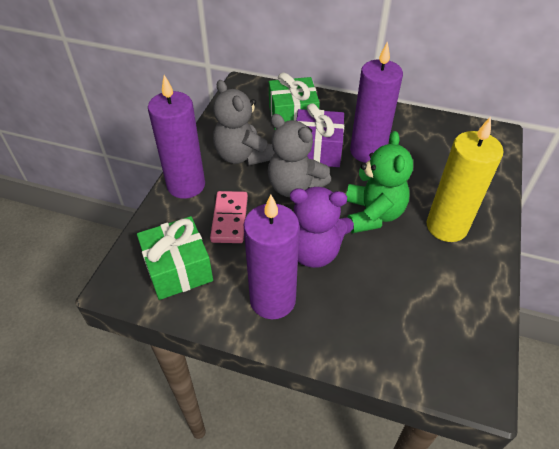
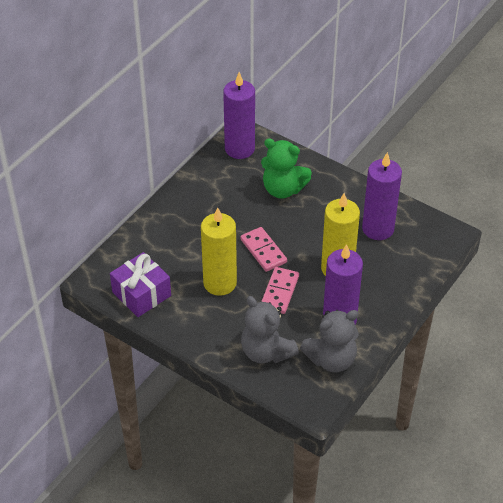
green gift: 2 -> 0
pink domino: 1 -> 2
purple teddy bear: 1 -> 0
yellow candle: 1 -> 2

